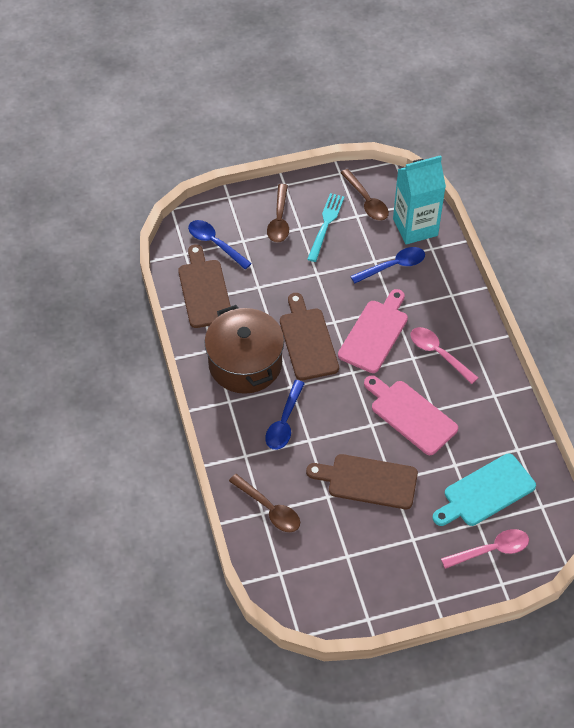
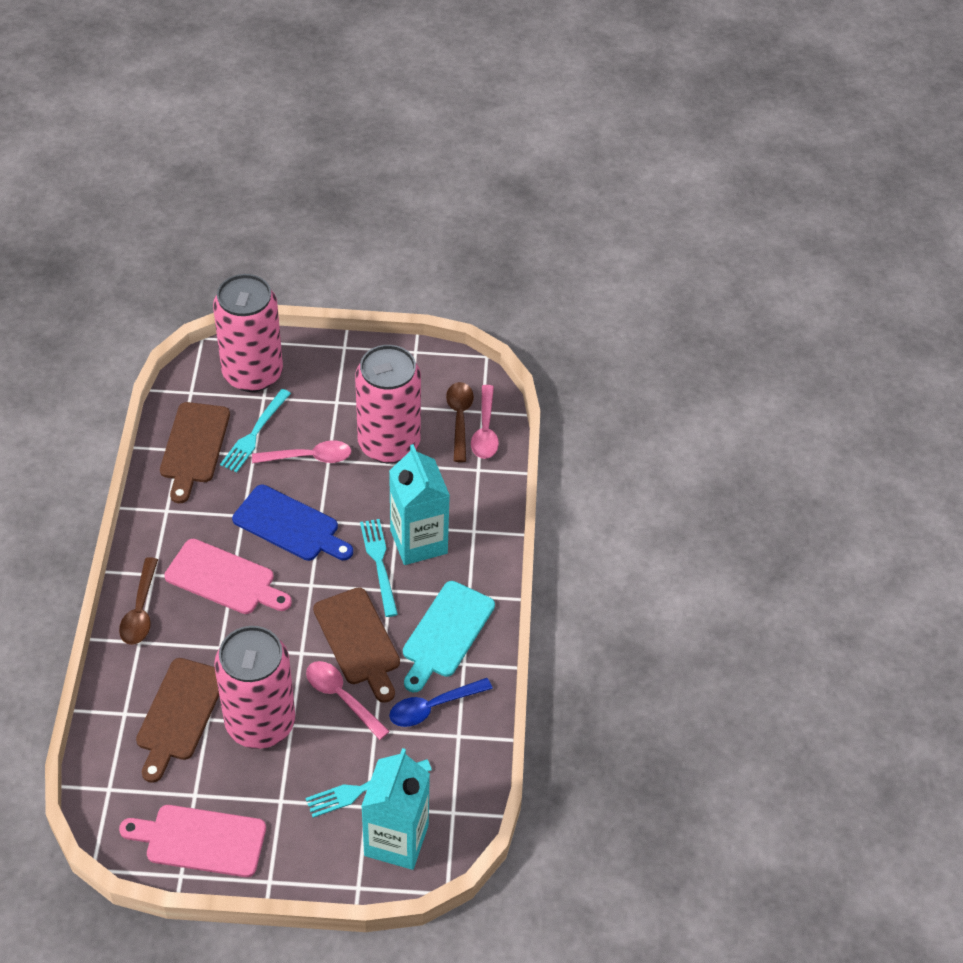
blue cutting board: 0 -> 1
blue spoon: 3 -> 1
brown pot: 1 -> 0
brown spoon: 3 -> 2
pink can: 0 -> 3
pink spoon: 2 -> 3
turquoise carton: 1 -> 2
turquoise fork: 1 -> 3

